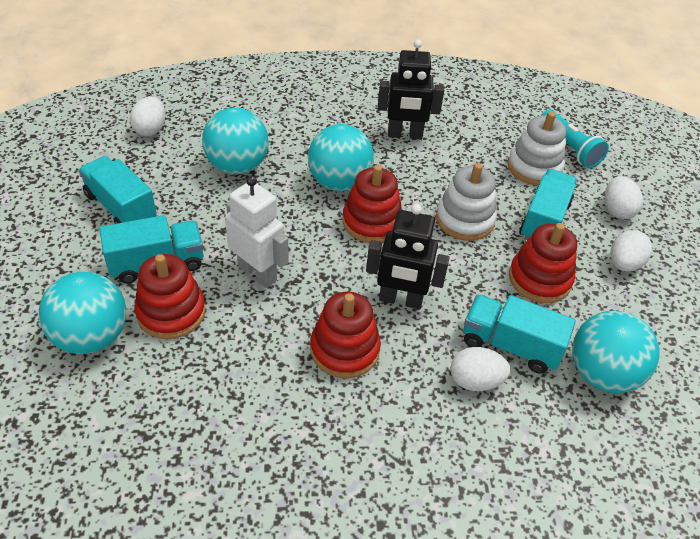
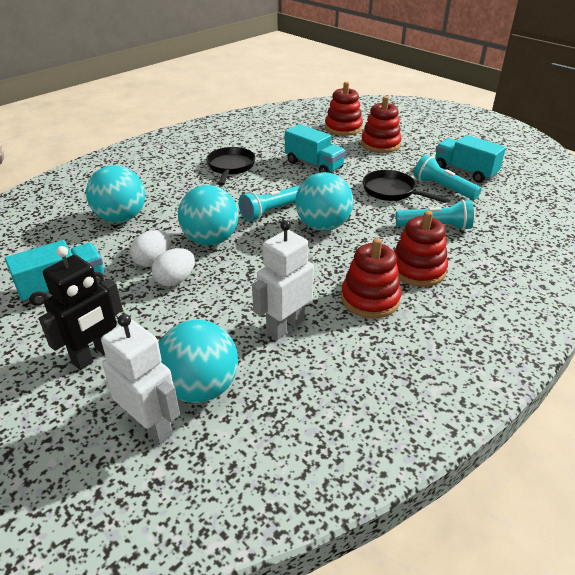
black pan: 0 -> 2
black robot: 2 -> 1
turquoise flashlight: 1 -> 3
turquoise truck: 4 -> 3
white egg: 4 -> 2
white robot: 1 -> 2
white stacking toy: 2 -> 0

